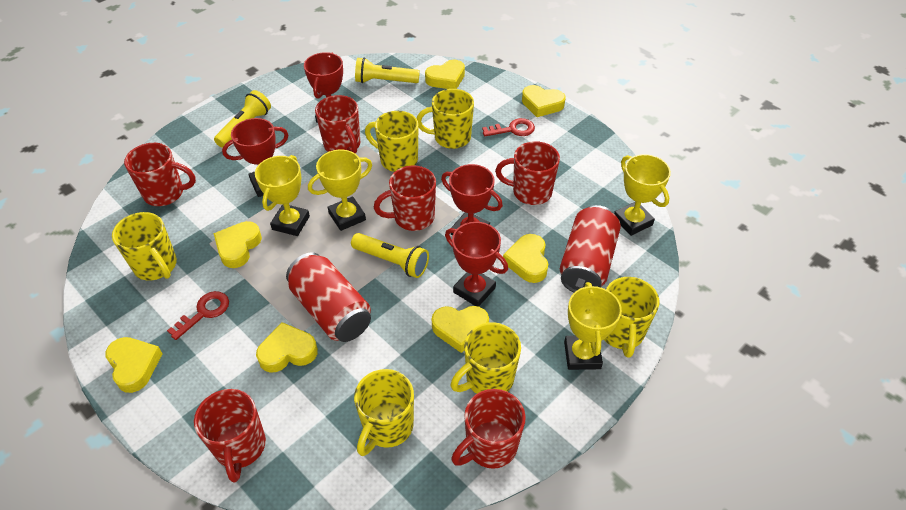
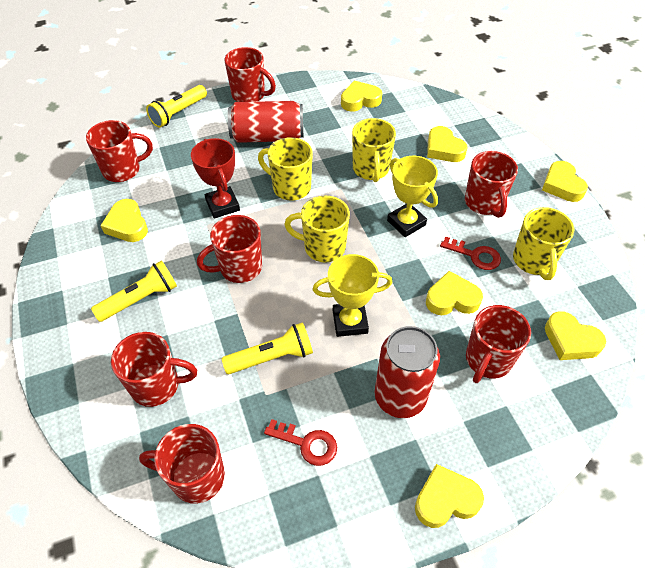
red mug: 6 -> 7
red trophy: 4 -> 1
yellow mug: 6 -> 4
yellow trophy: 4 -> 2

